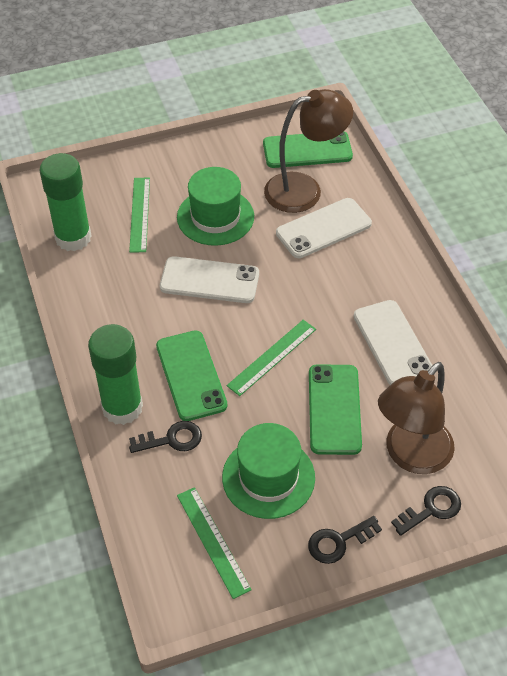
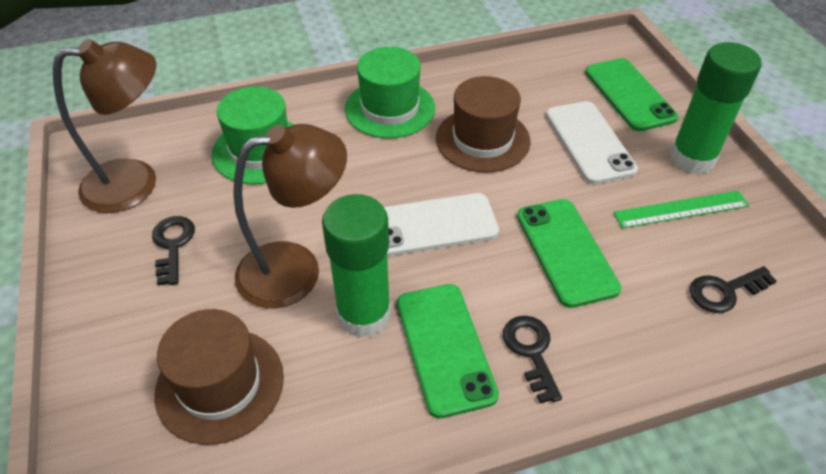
brown hat: 0 -> 2
green ruler: 3 -> 1
white phone: 3 -> 2

